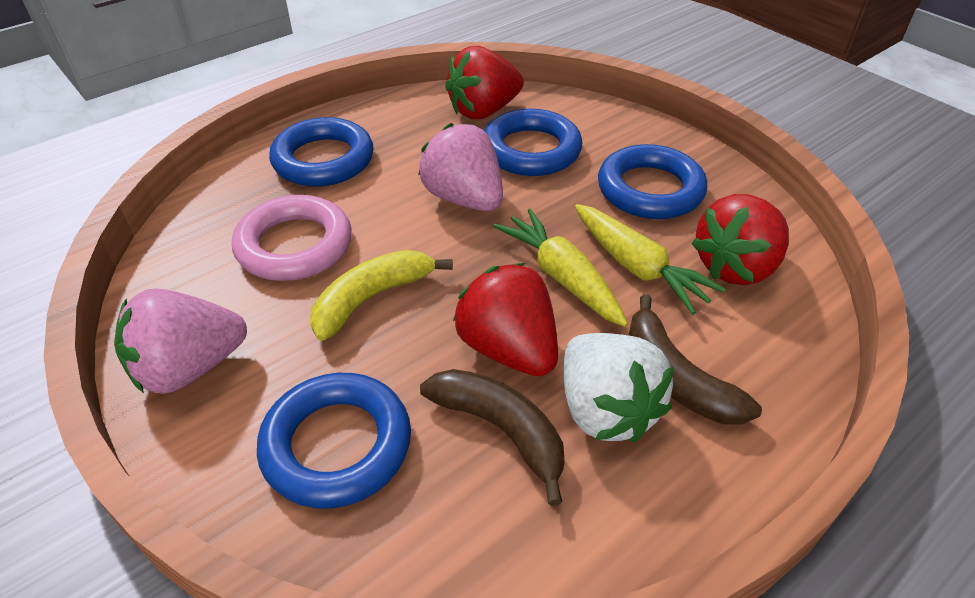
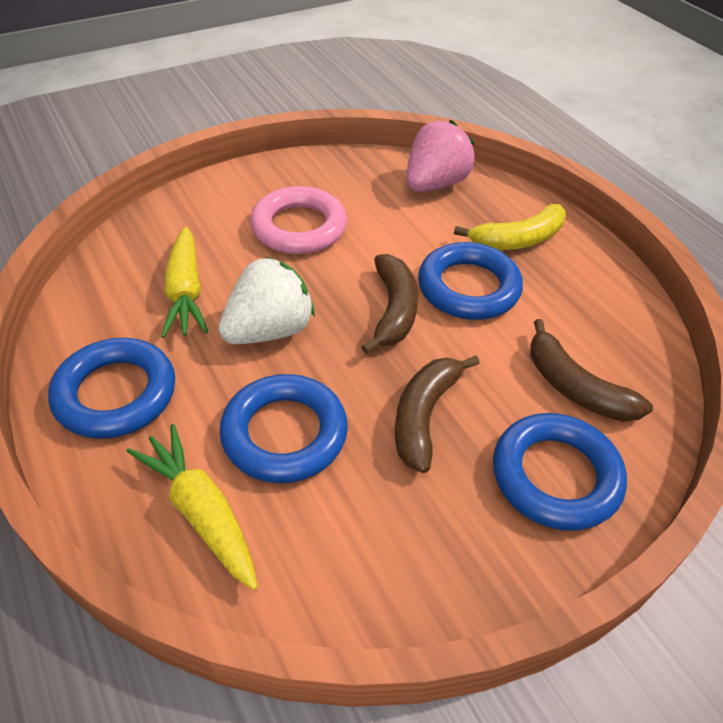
brown banana: 2 -> 3
pink strawberry: 2 -> 1
red strawberry: 3 -> 0

